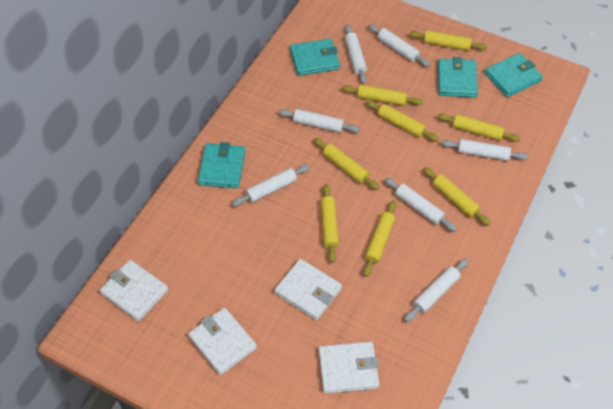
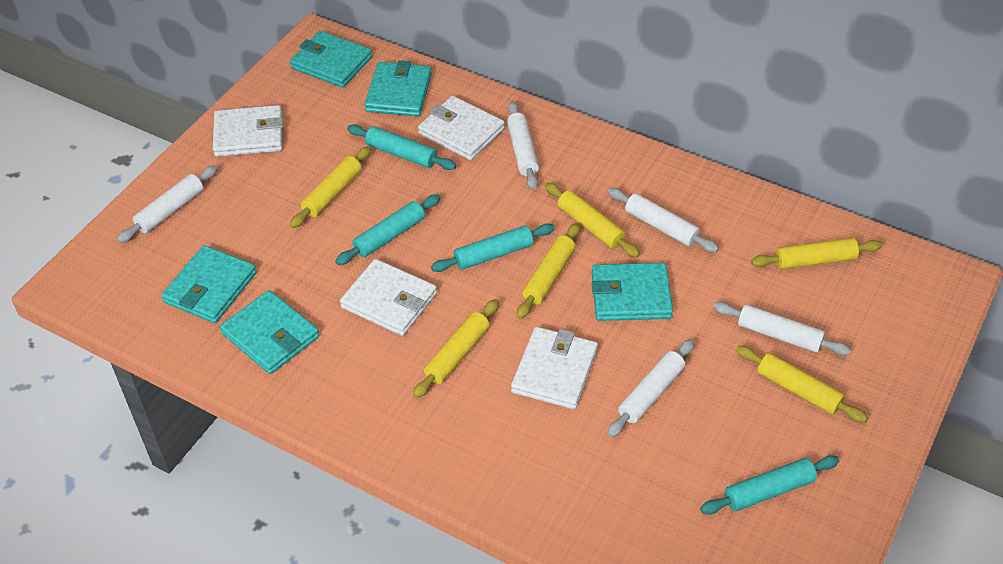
turquoise rolling pin: 0 -> 4
turquoise wallet: 4 -> 5
white rolling pin: 7 -> 5
yellow rolling pin: 8 -> 6

